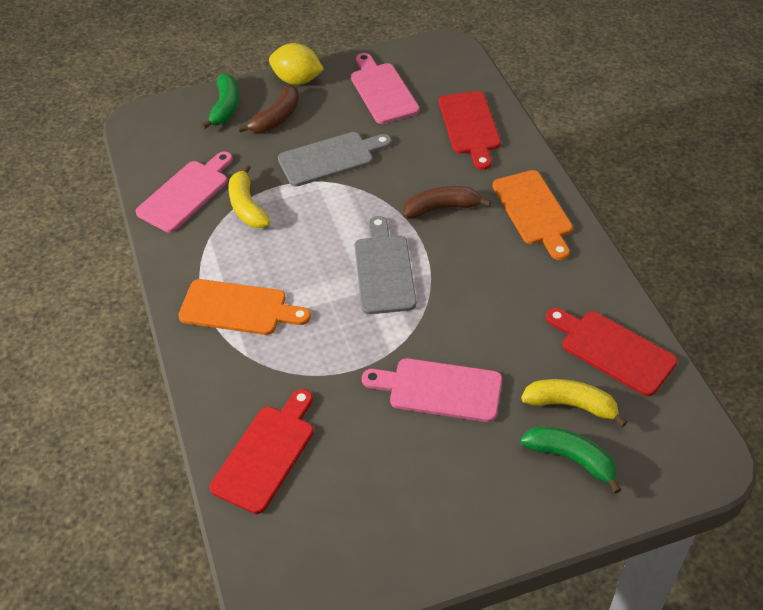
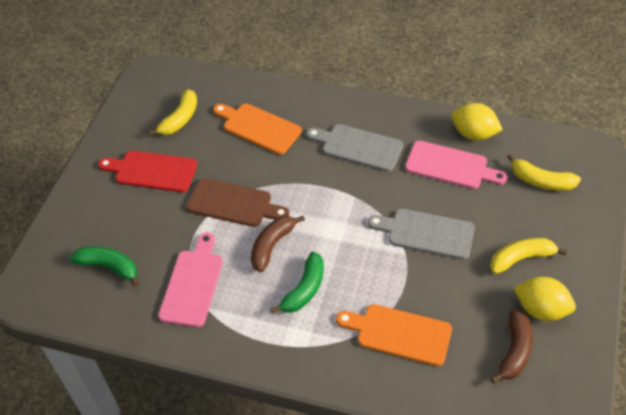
brown cutting board: 0 -> 1
pink cutting board: 3 -> 2
red cutting board: 3 -> 1
yellow banana: 2 -> 3
yellow lemon: 1 -> 2

